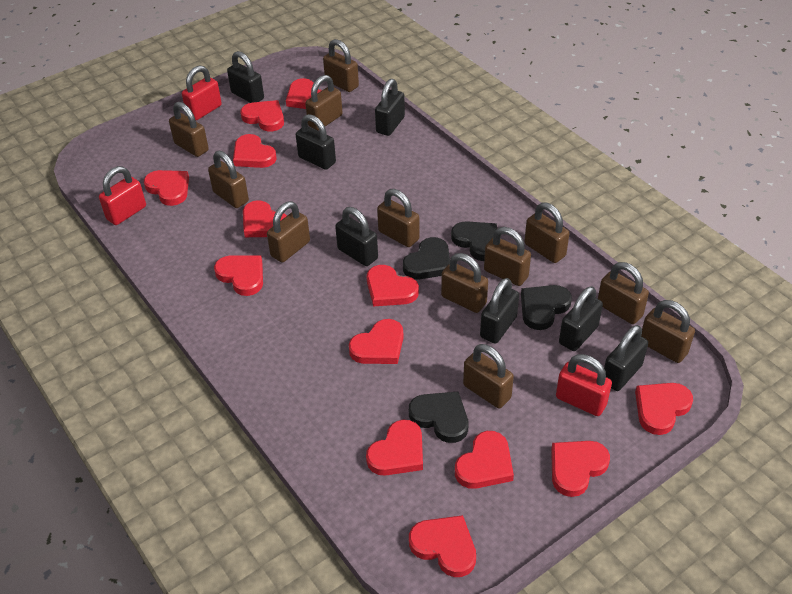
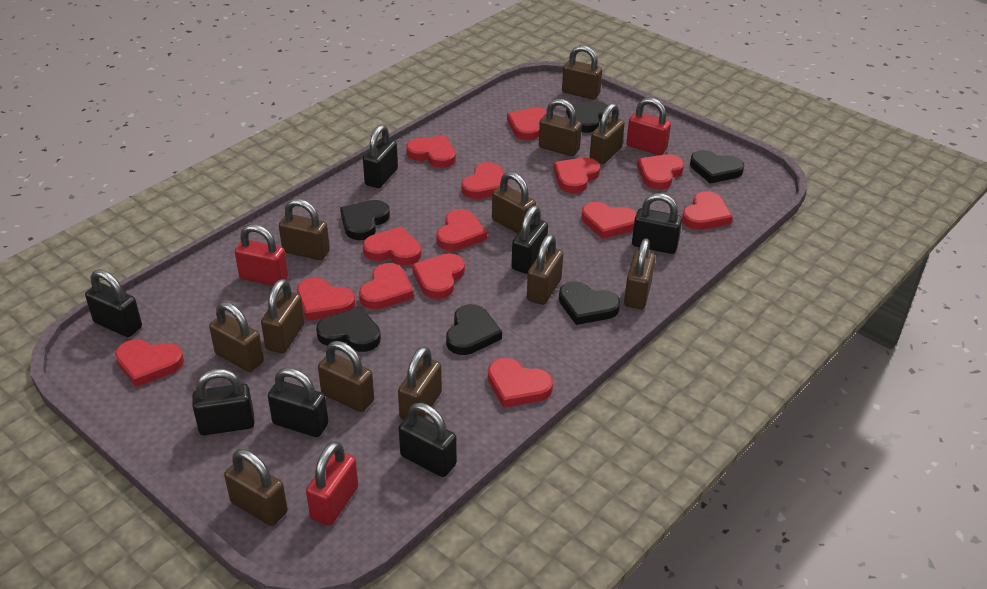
black heart: 4 -> 6
red heart: 13 -> 14

